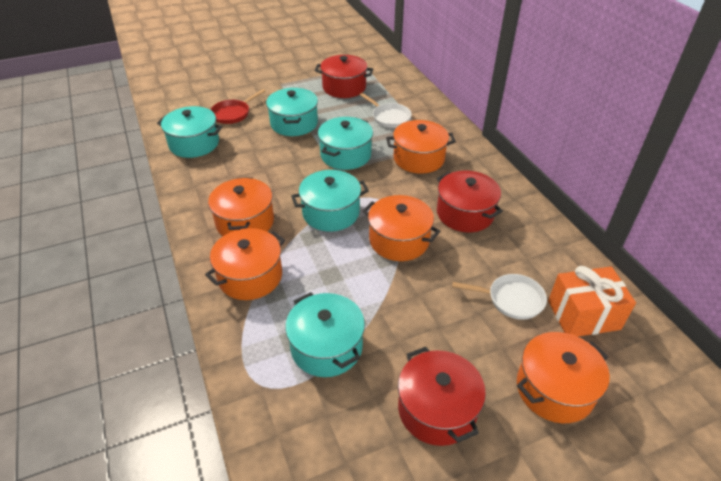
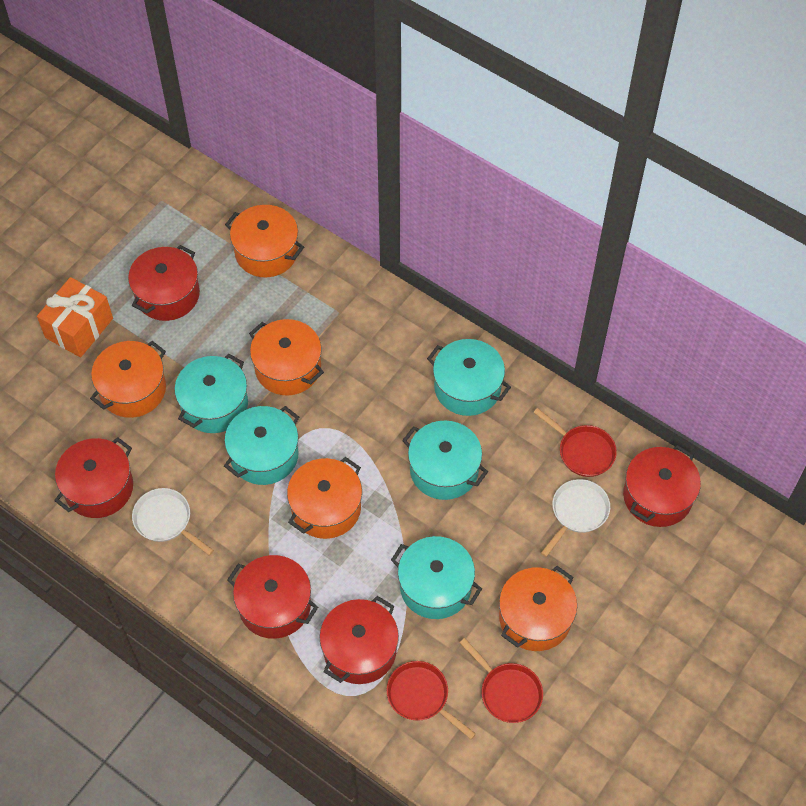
red pan: 1 -> 3
red pot: 3 -> 5

